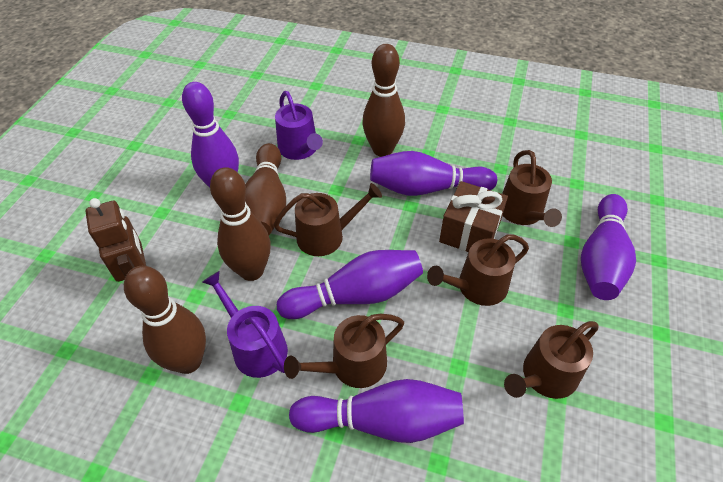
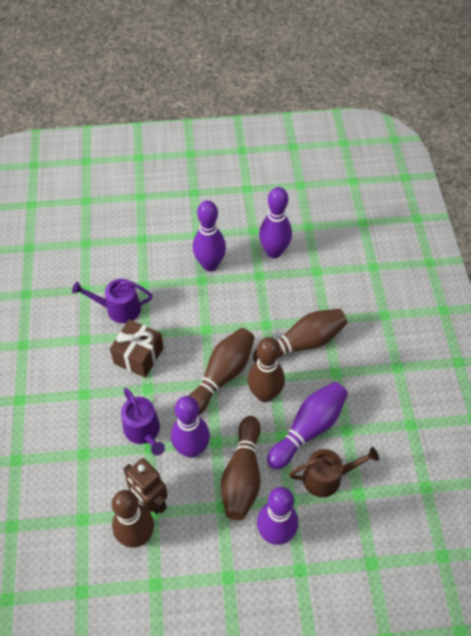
brown bowling pin: 4 -> 5
brown watering can: 5 -> 1

